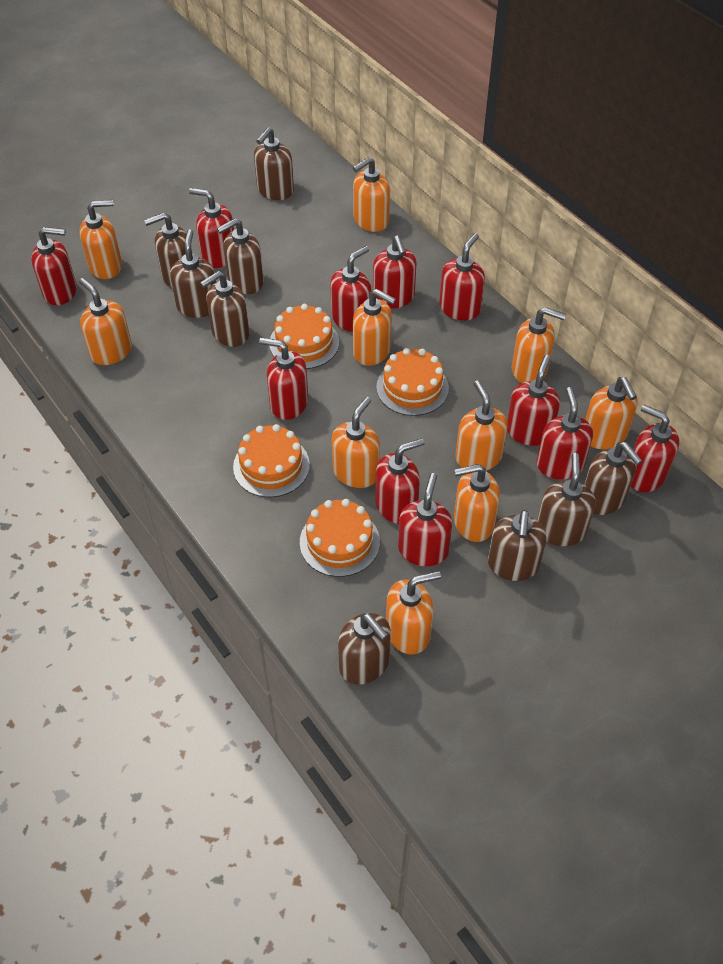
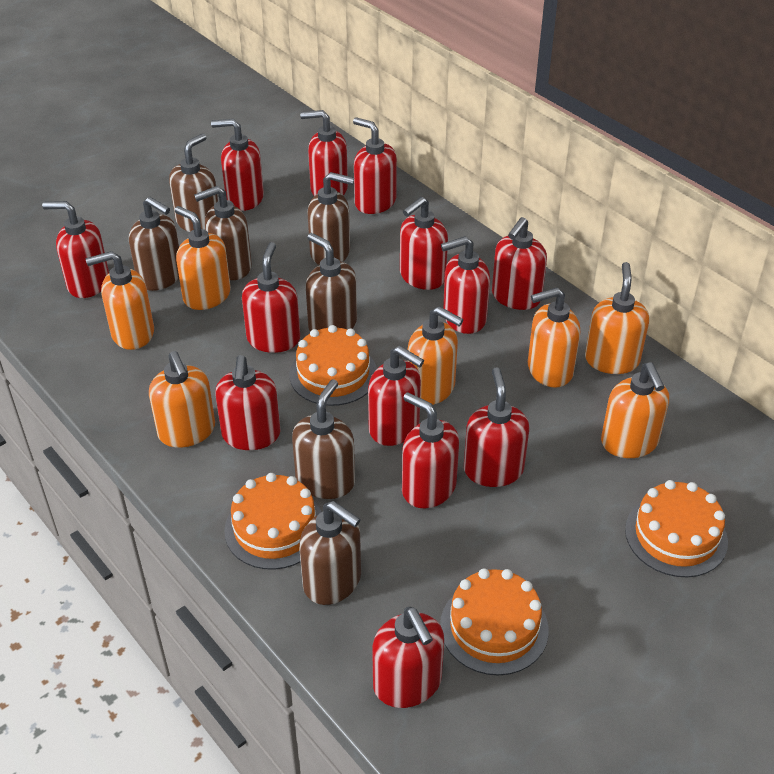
brown soap dispenser: 9 -> 7
orange soap dispenser: 10 -> 7
red soap dispenser: 11 -> 13

